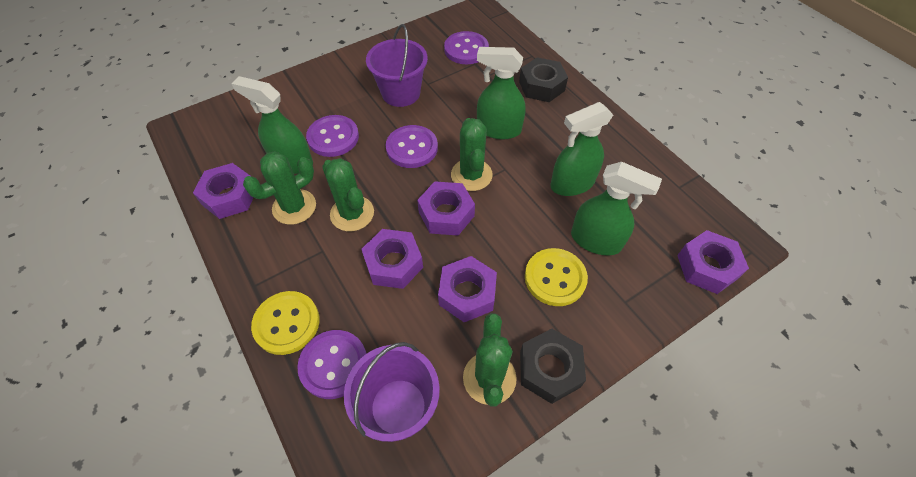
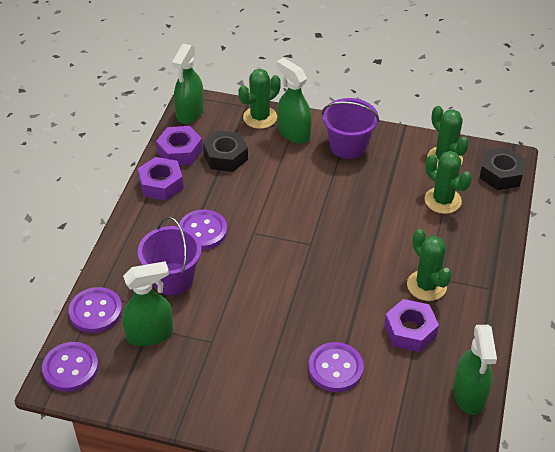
purple nut: 5 -> 3
yellow button: 2 -> 0

